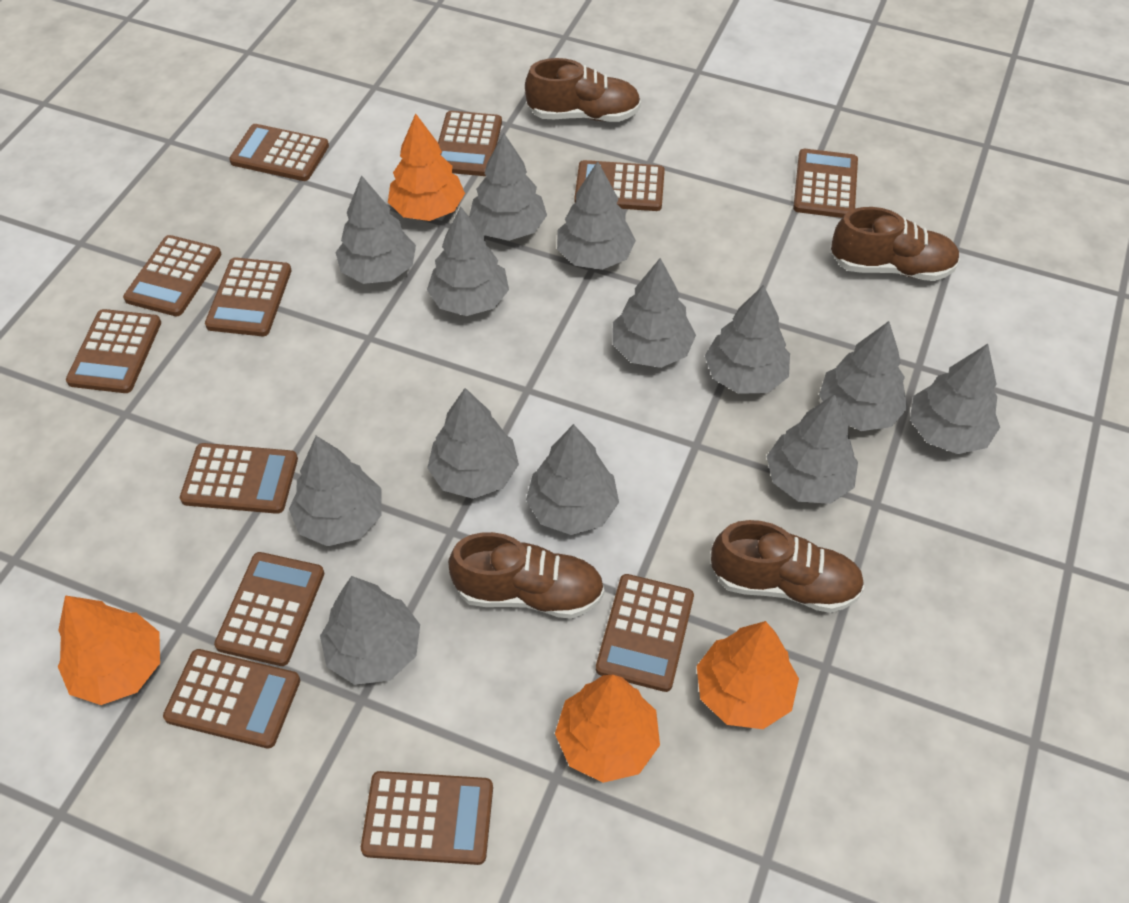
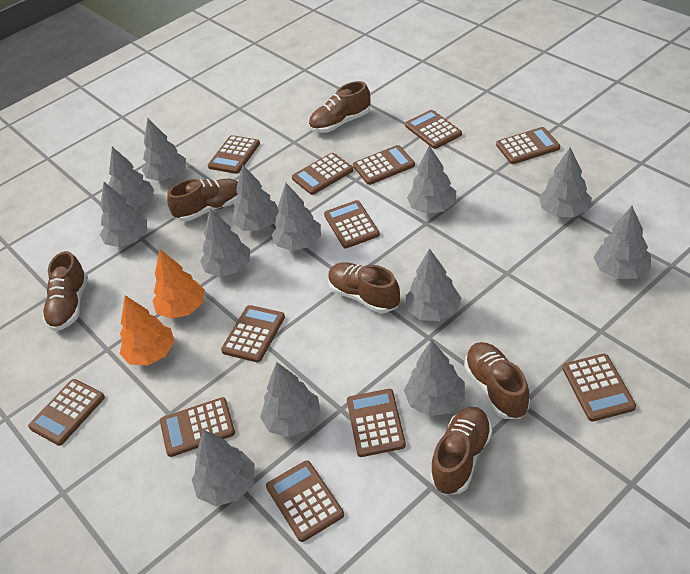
brown shoe: 4 -> 6
orange tree: 4 -> 2

